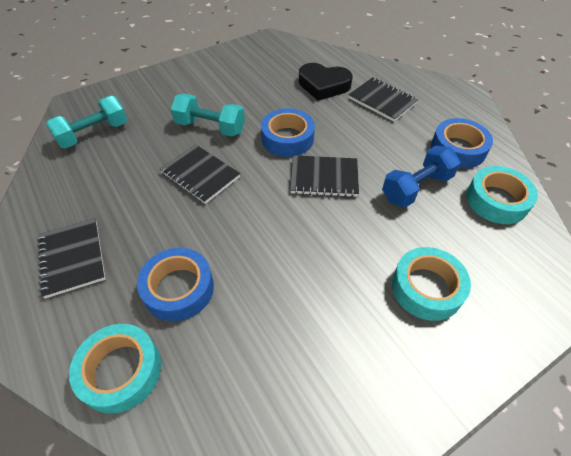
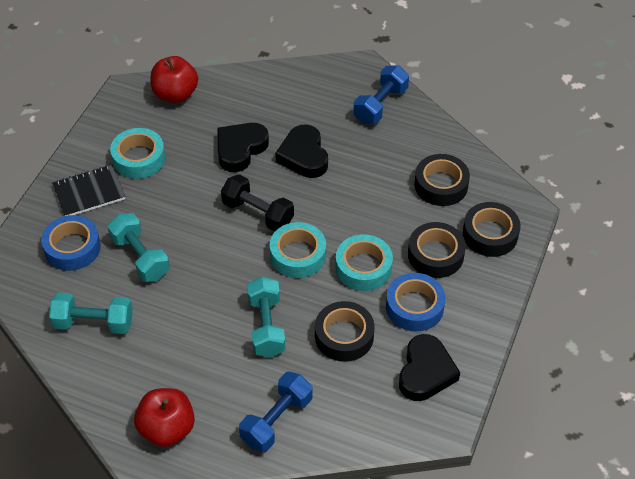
black dumbbell: 0 -> 1
black heart: 1 -> 3
black notebook: 4 -> 1
black tape: 0 -> 4
blue dumbbell: 1 -> 2
blue tape: 3 -> 2
red apple: 0 -> 2
turquoise dumbbell: 2 -> 3

